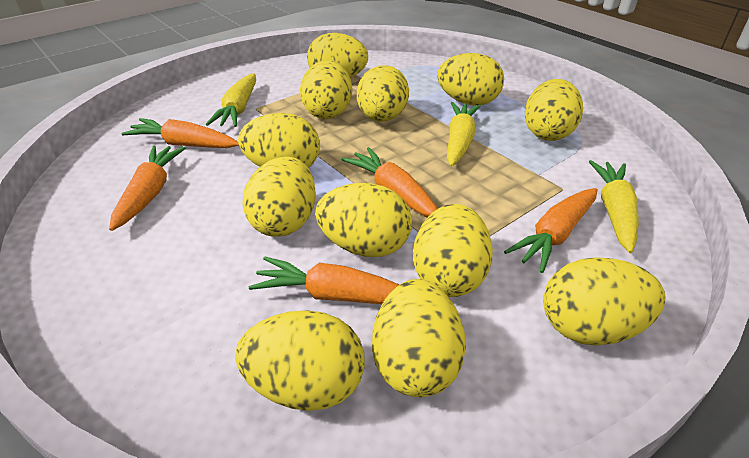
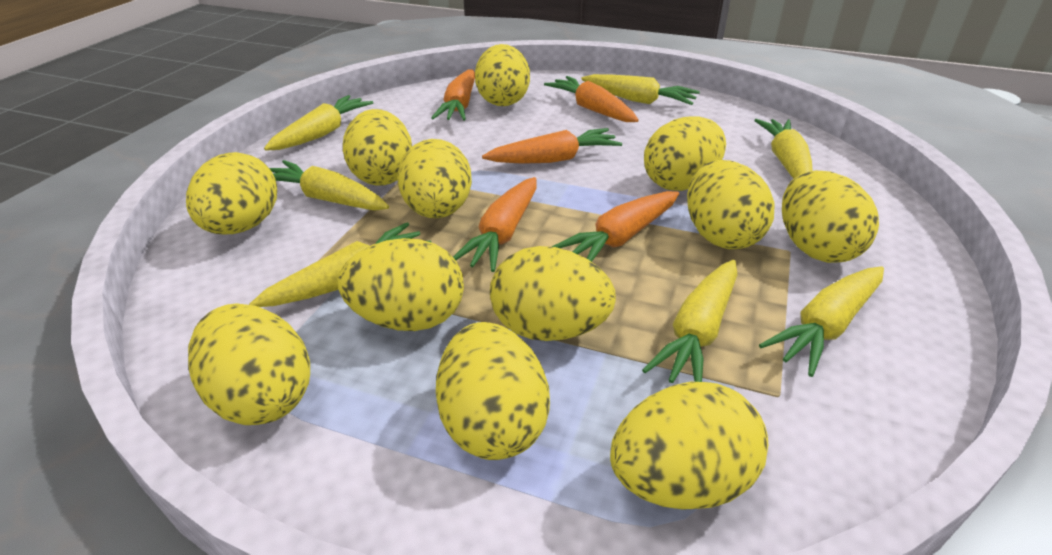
yellow carrot: 3 -> 7

